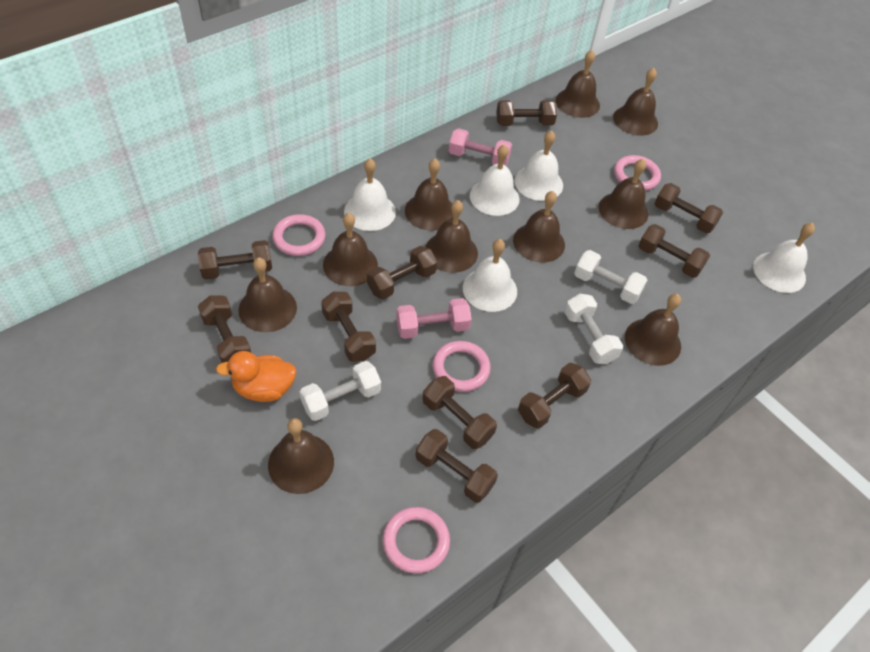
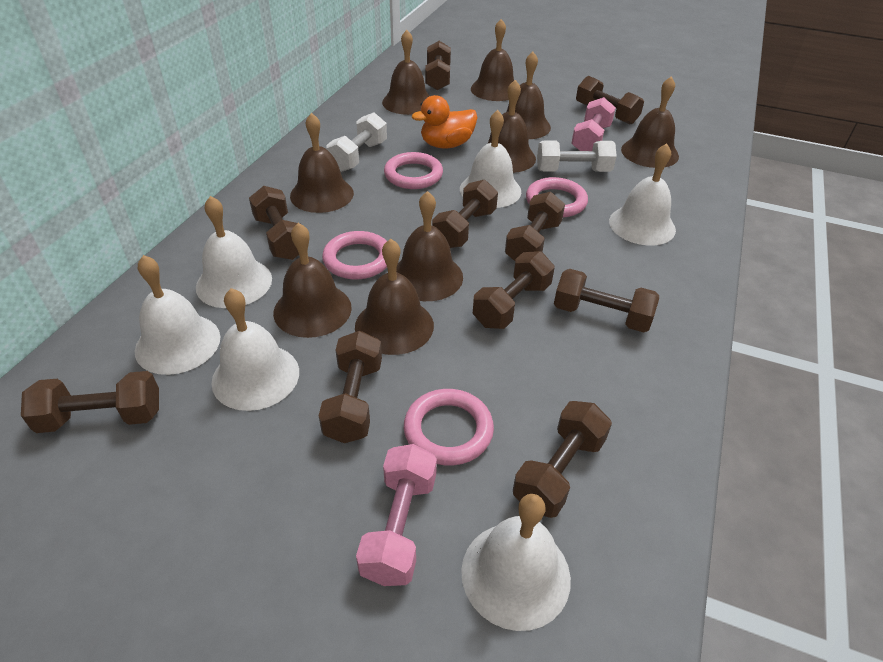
brown bell: 10 -> 9
white bell: 5 -> 6
white dumbbell: 3 -> 2

